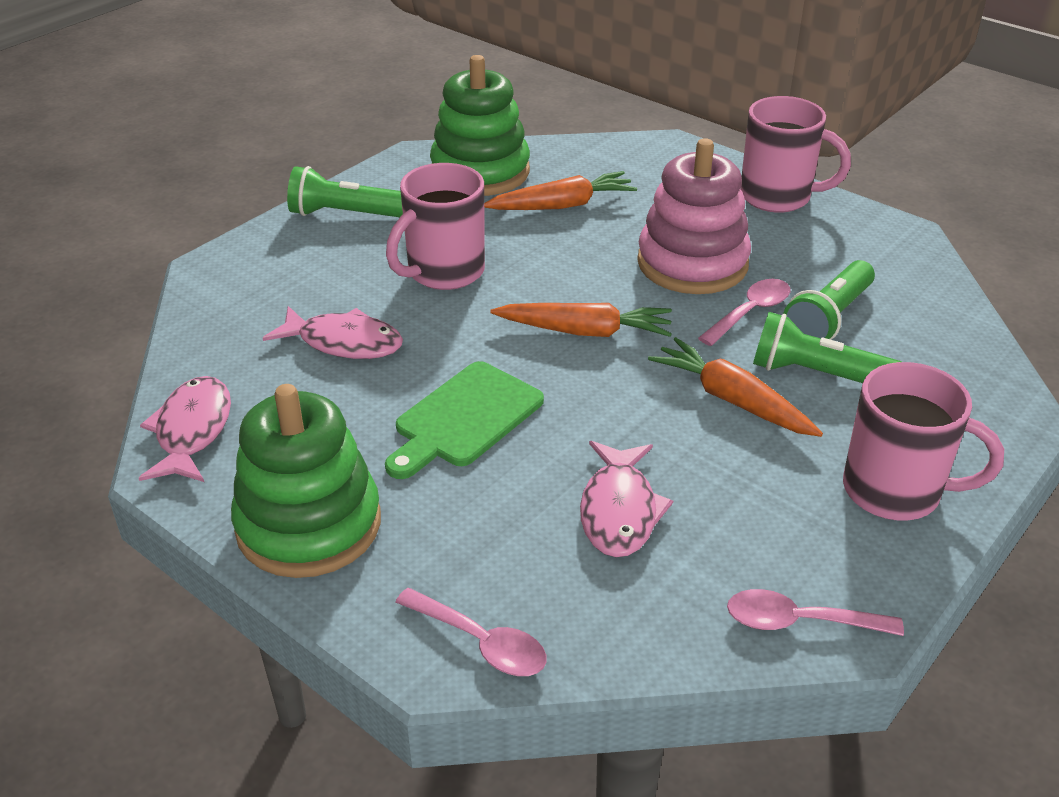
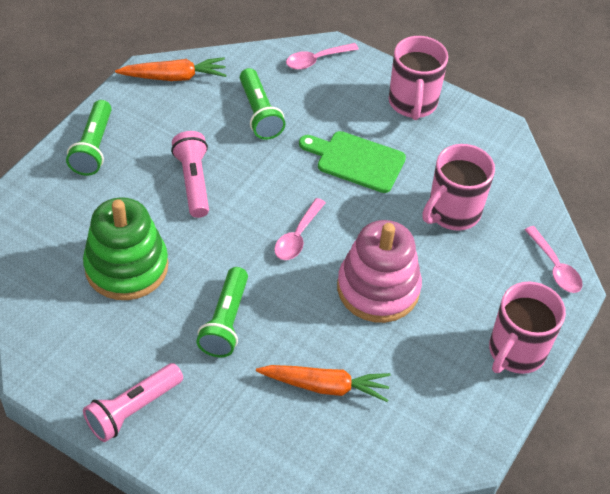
green stacking toy: 2 -> 1
orange carrot: 3 -> 2
pink fish: 3 -> 0
pink flashlight: 0 -> 2

